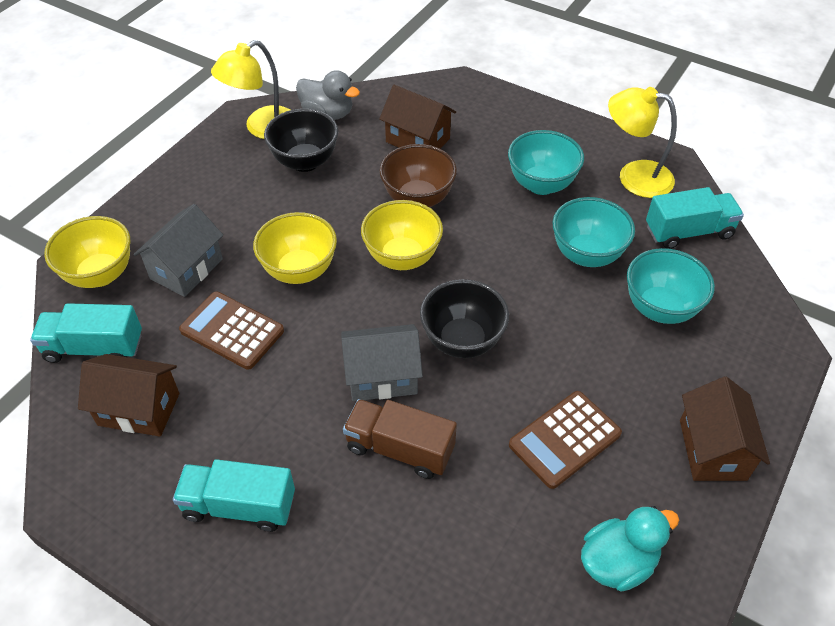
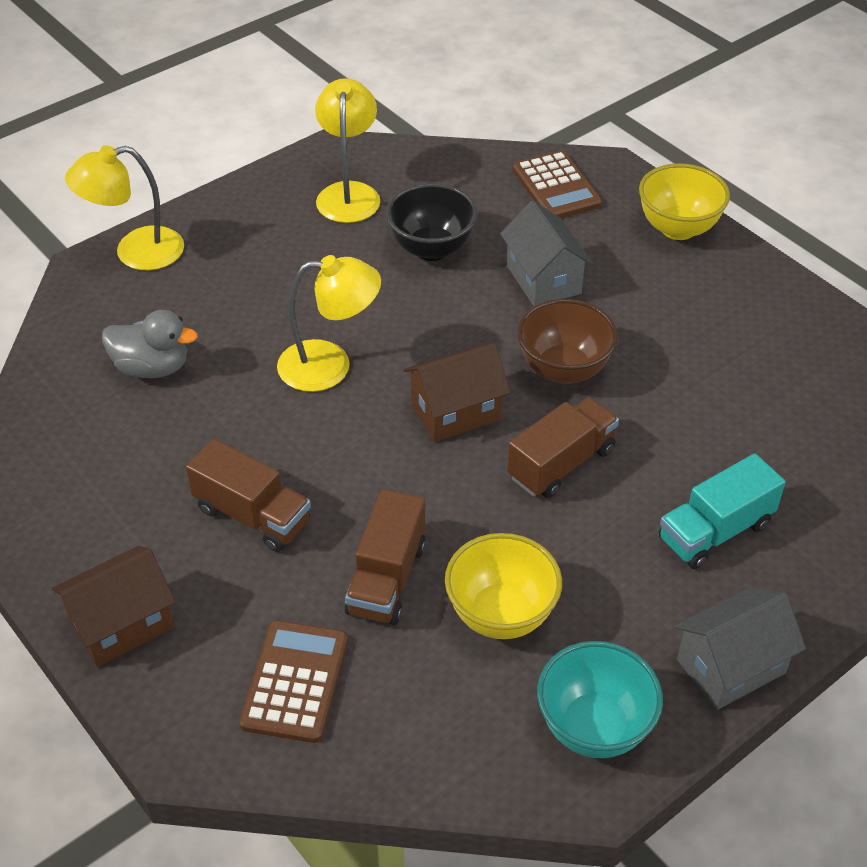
black bowl: 2 -> 1
brown house: 3 -> 2
brown truck: 1 -> 3
turquoise bowl: 3 -> 1
turquoise duck: 1 -> 0
turquoise truck: 3 -> 1
yellow bowl: 3 -> 2
yellow lamp: 2 -> 3

